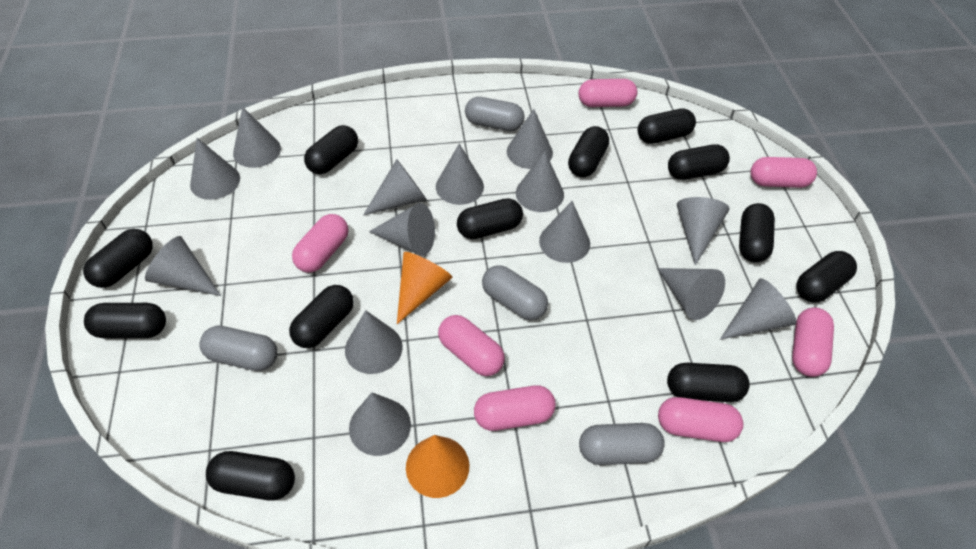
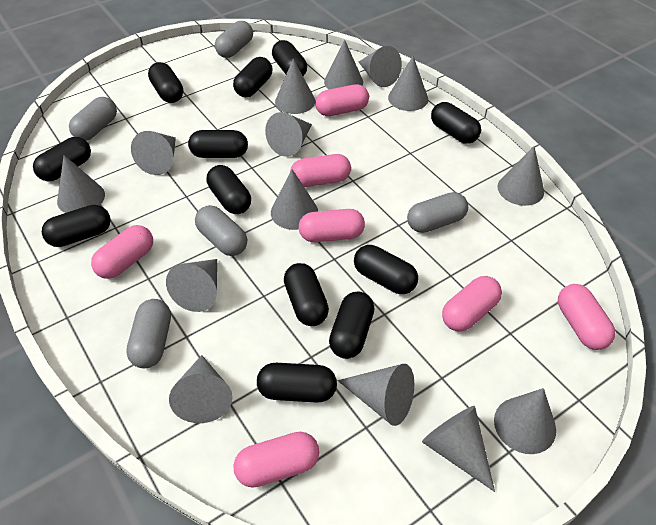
grey capsule: 4 -> 5
orange cone: 2 -> 0

